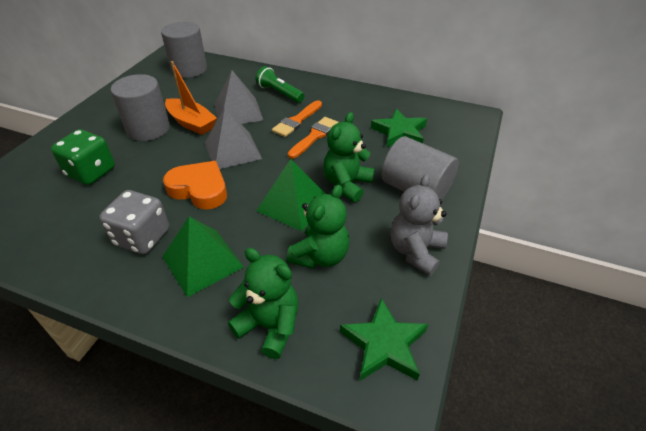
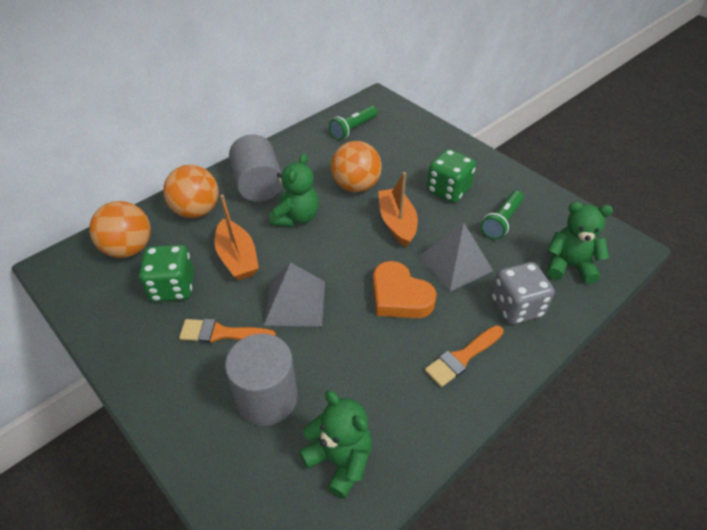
green dice: 1 -> 2
green flashlight: 1 -> 2
green pyramid: 2 -> 0
green star: 2 -> 0
grey cylinder: 3 -> 2
grey teddy bear: 1 -> 0
orange ball: 0 -> 3
orange boat: 1 -> 2

